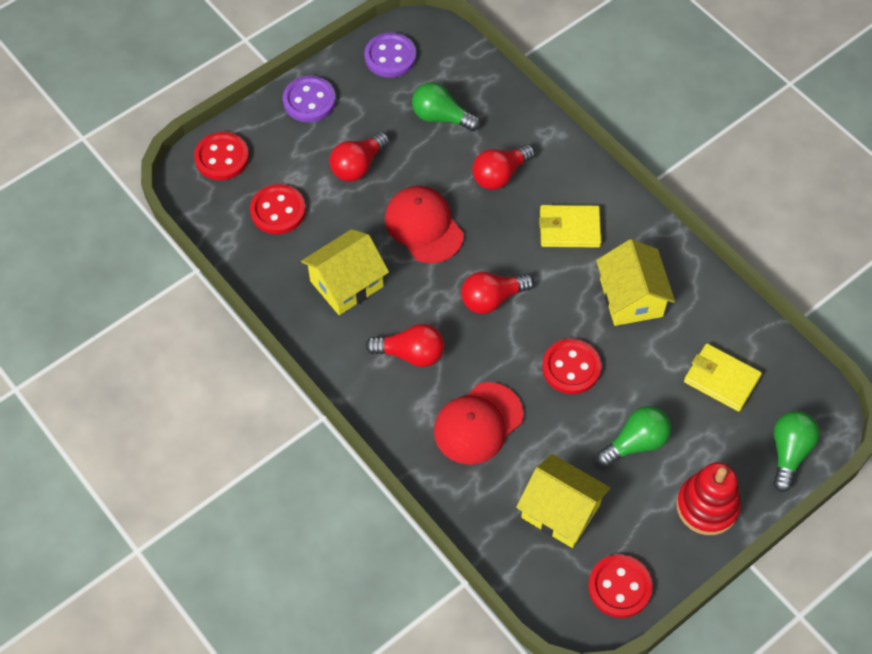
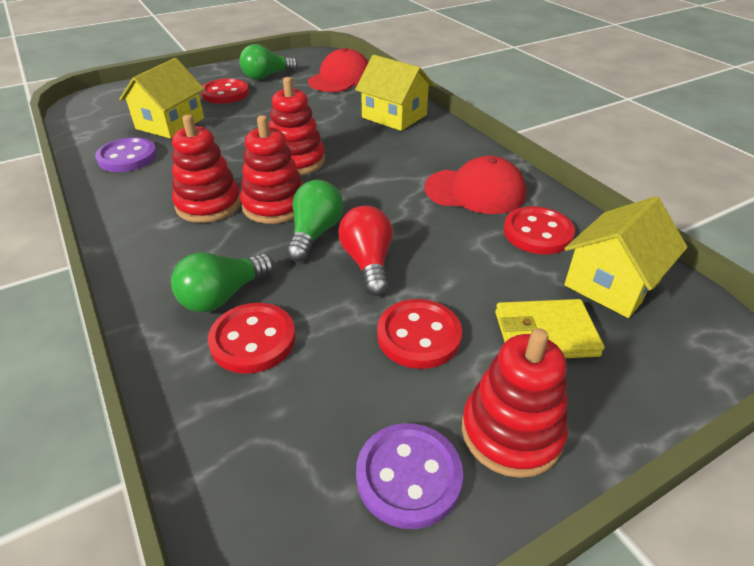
red light bulb: 4 -> 1
red stacking toy: 1 -> 4
yellow wallet: 2 -> 1

